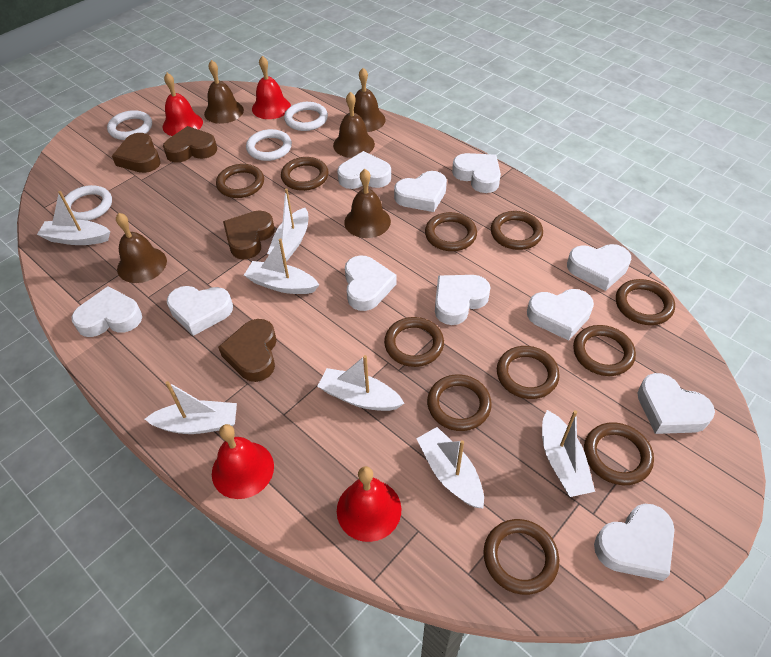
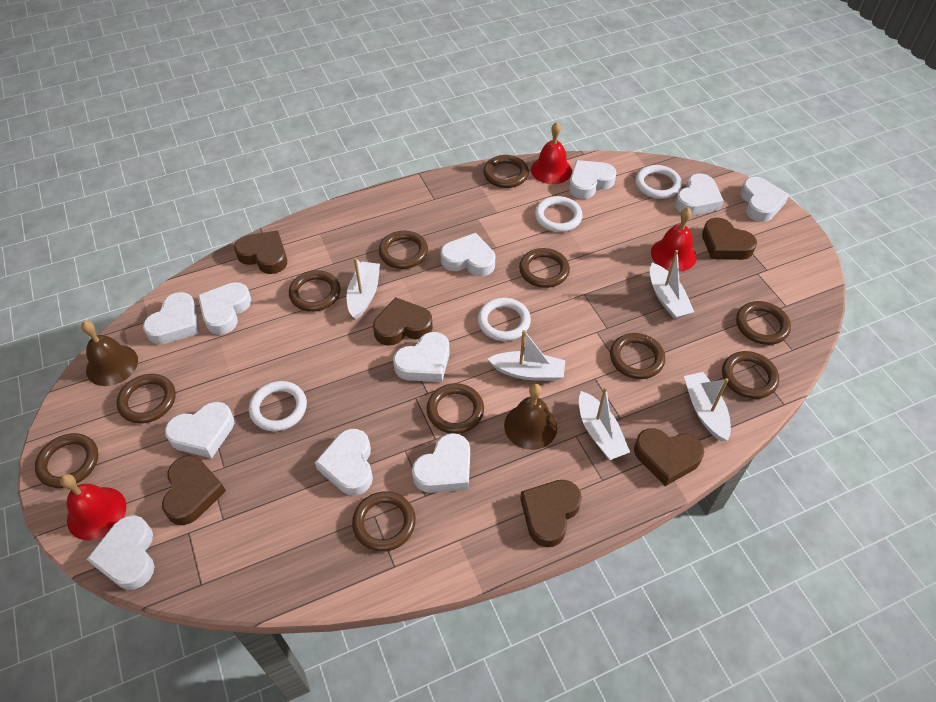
brown bell: 5 -> 2
brown heart: 4 -> 6
red bell: 4 -> 3
white boat: 7 -> 5

